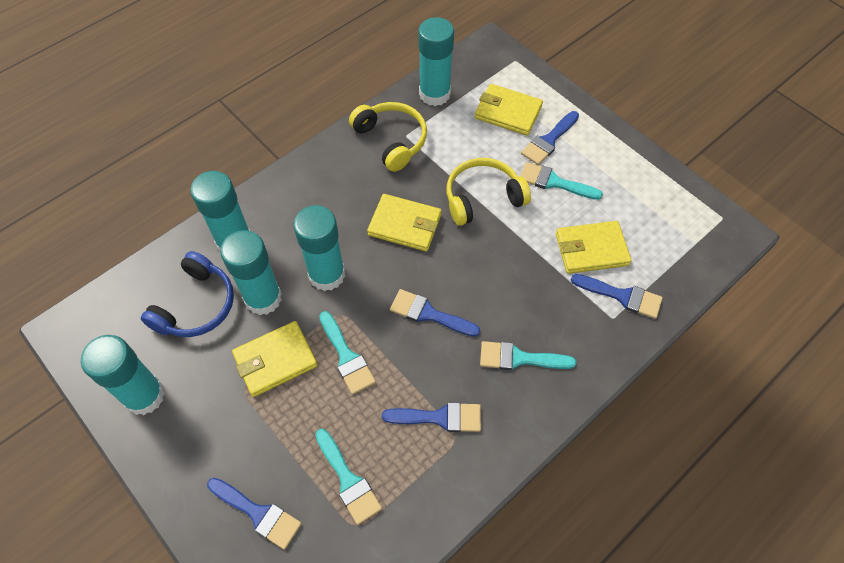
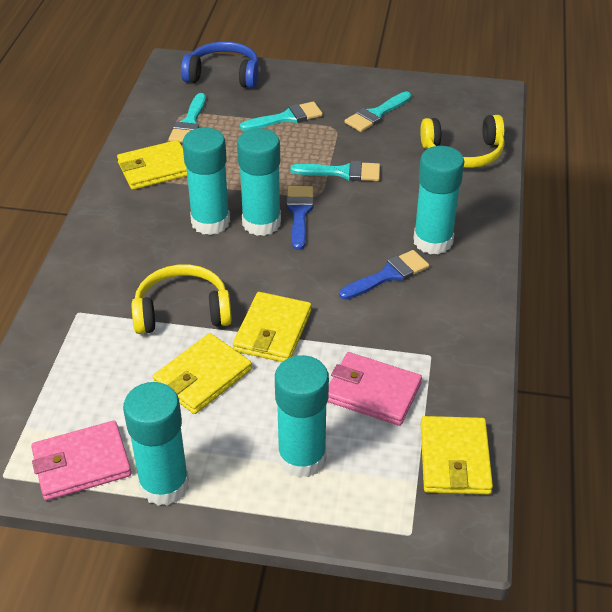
blue brush: 5 -> 2
pink wallet: 0 -> 2

